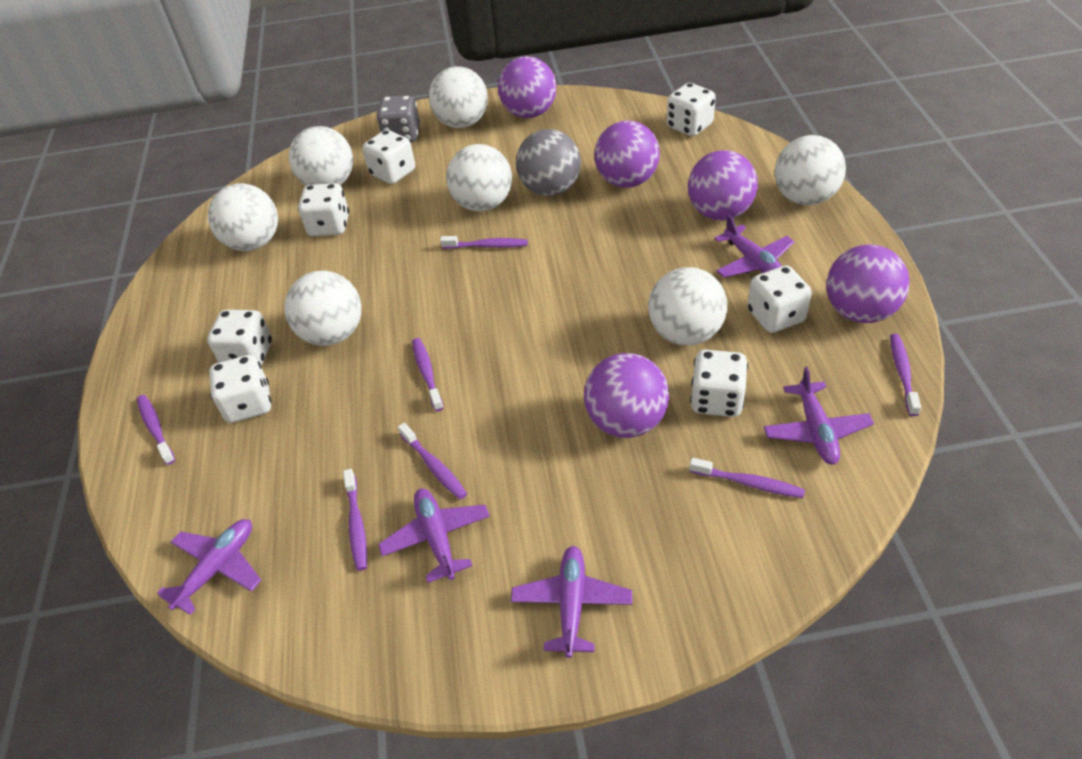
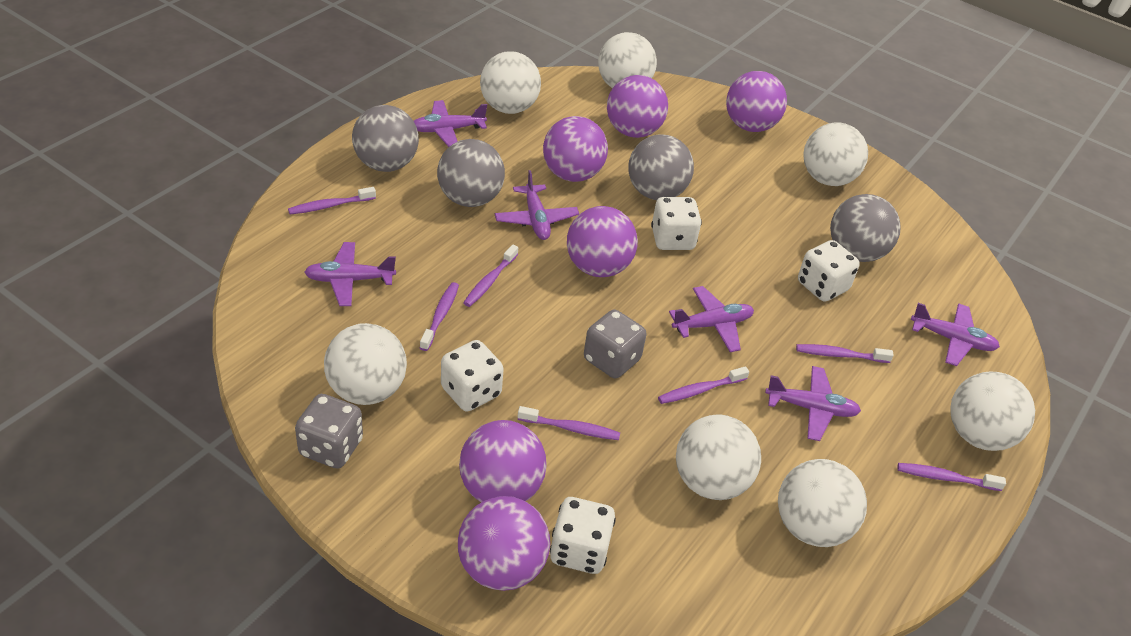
grey ball: 1 -> 4
grey dice: 1 -> 2
purple ball: 5 -> 6
purple plane: 5 -> 6
white dice: 7 -> 4

